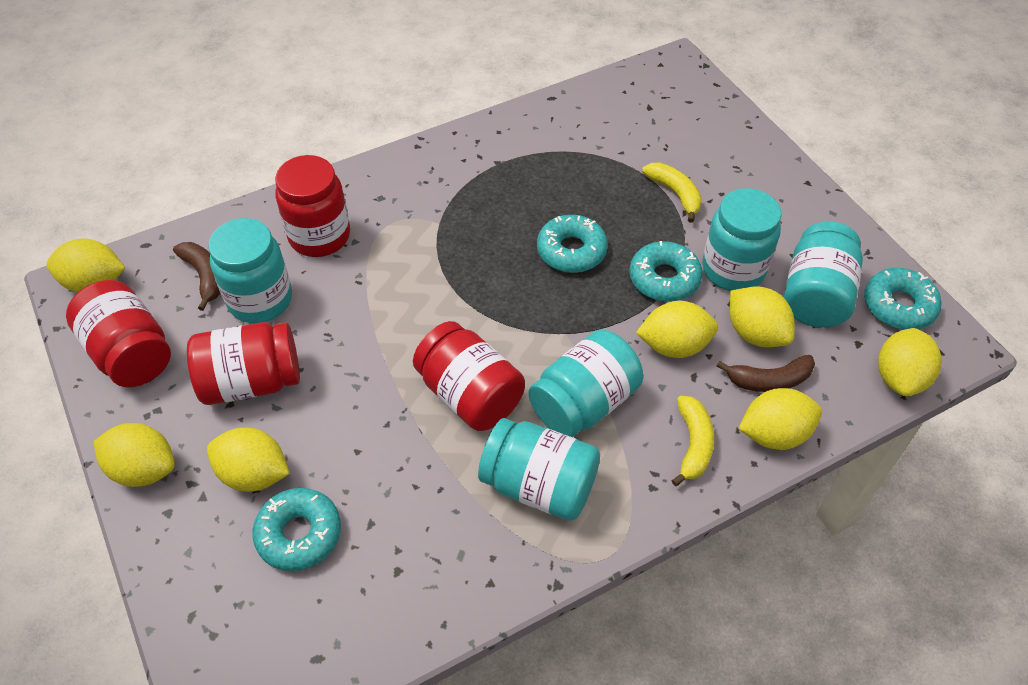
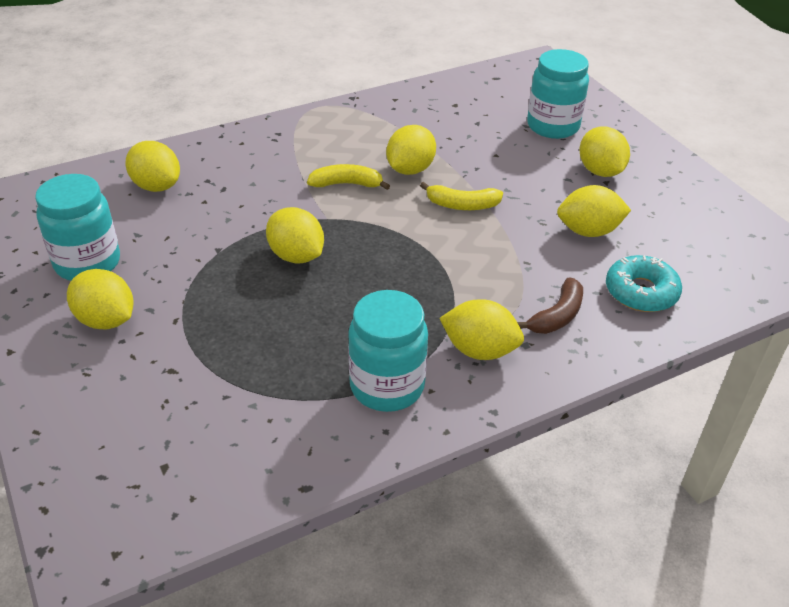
brown banana: 2 -> 1
red jar: 4 -> 0
turquoise donut: 4 -> 1
turquoise jar: 5 -> 3

